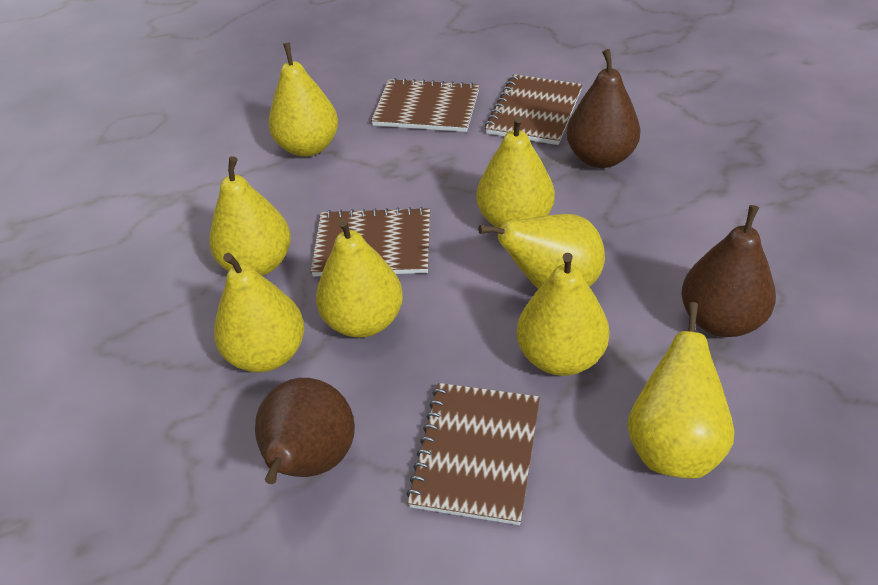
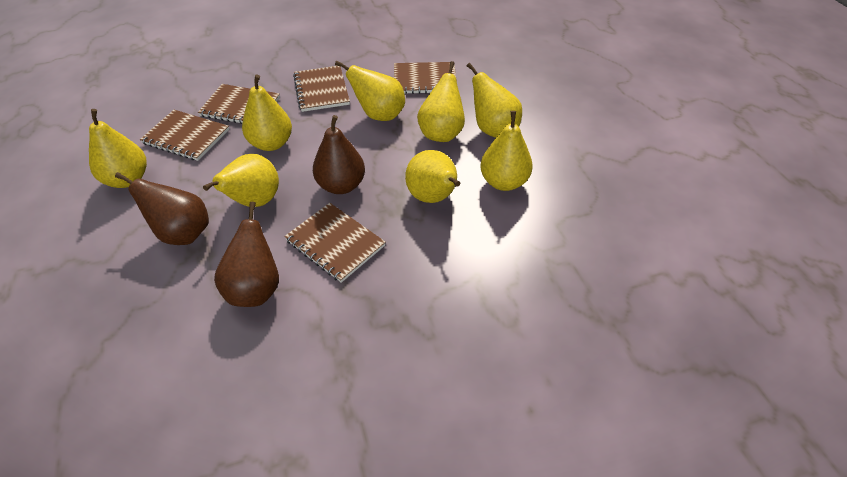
brown notebook: 4 -> 5

